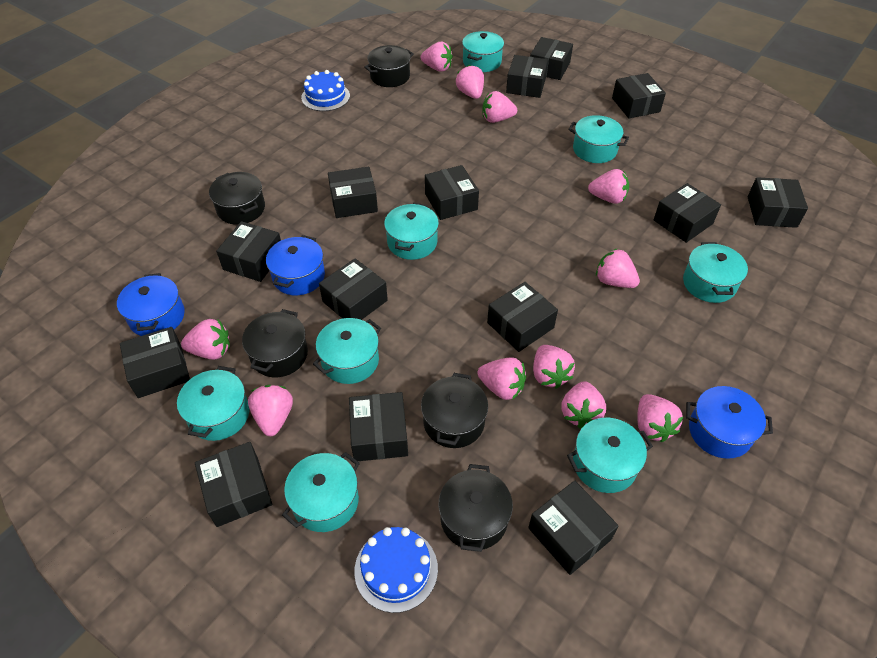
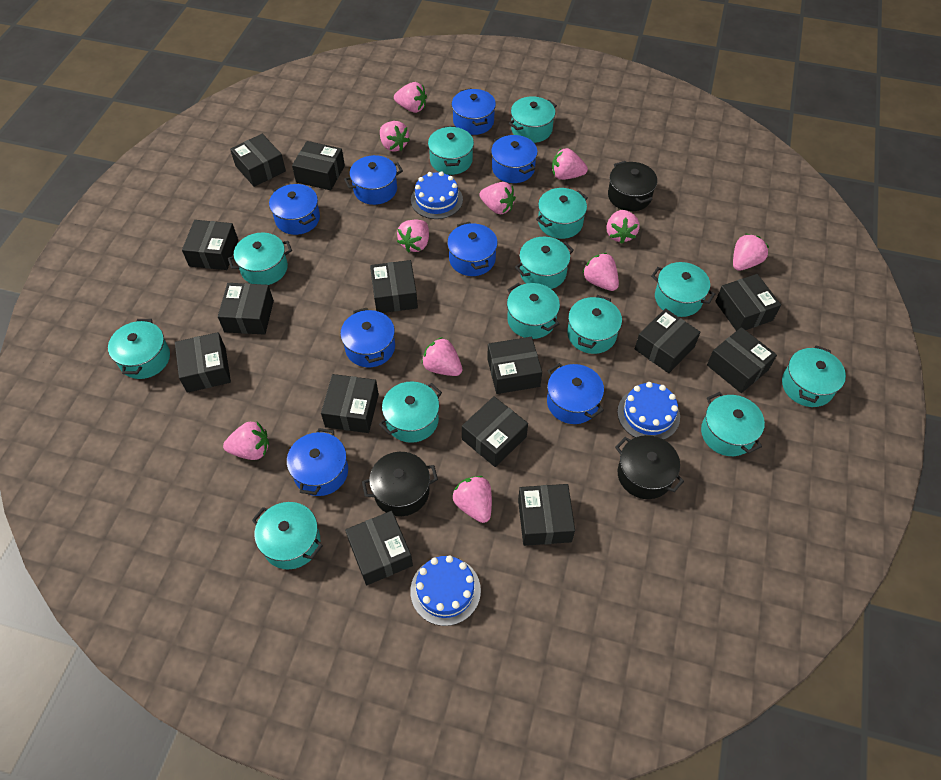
black pot: 5 -> 3
blue cake: 2 -> 3
blue pot: 3 -> 8
turquoise pot: 8 -> 13

